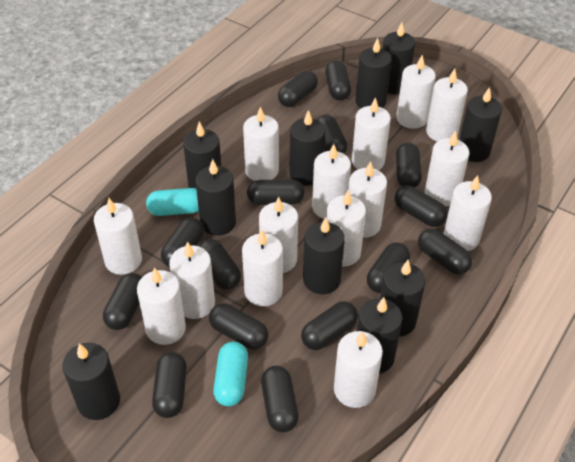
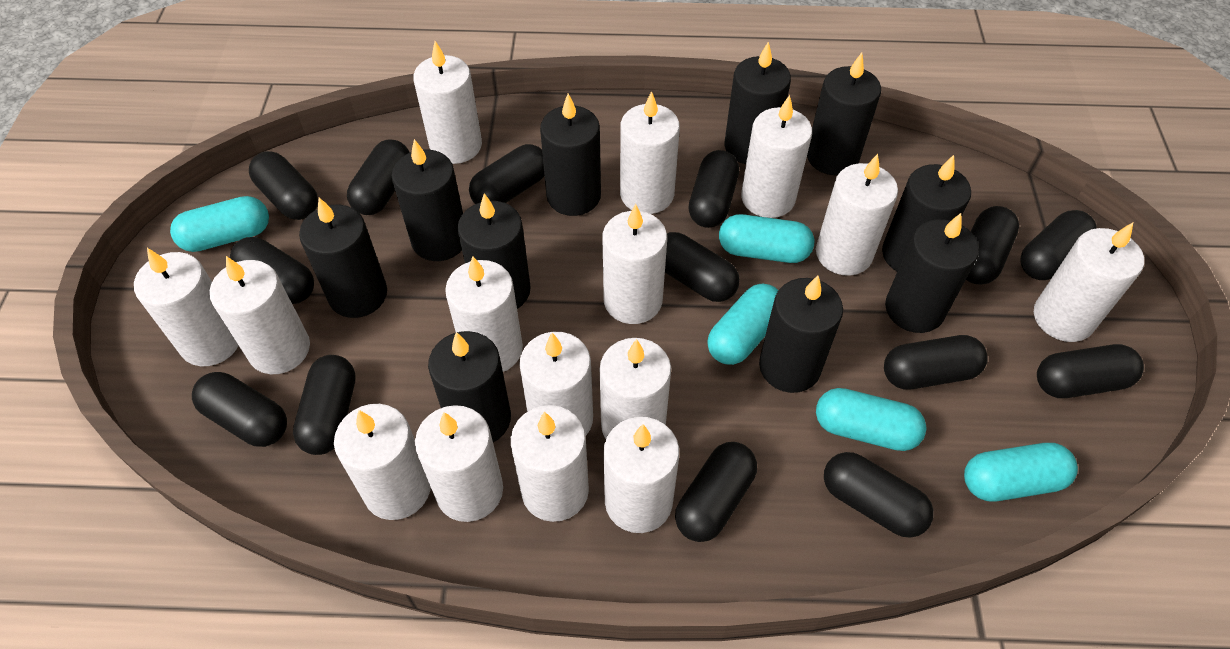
black capsule: 15 -> 14
turquoise capsule: 2 -> 5

